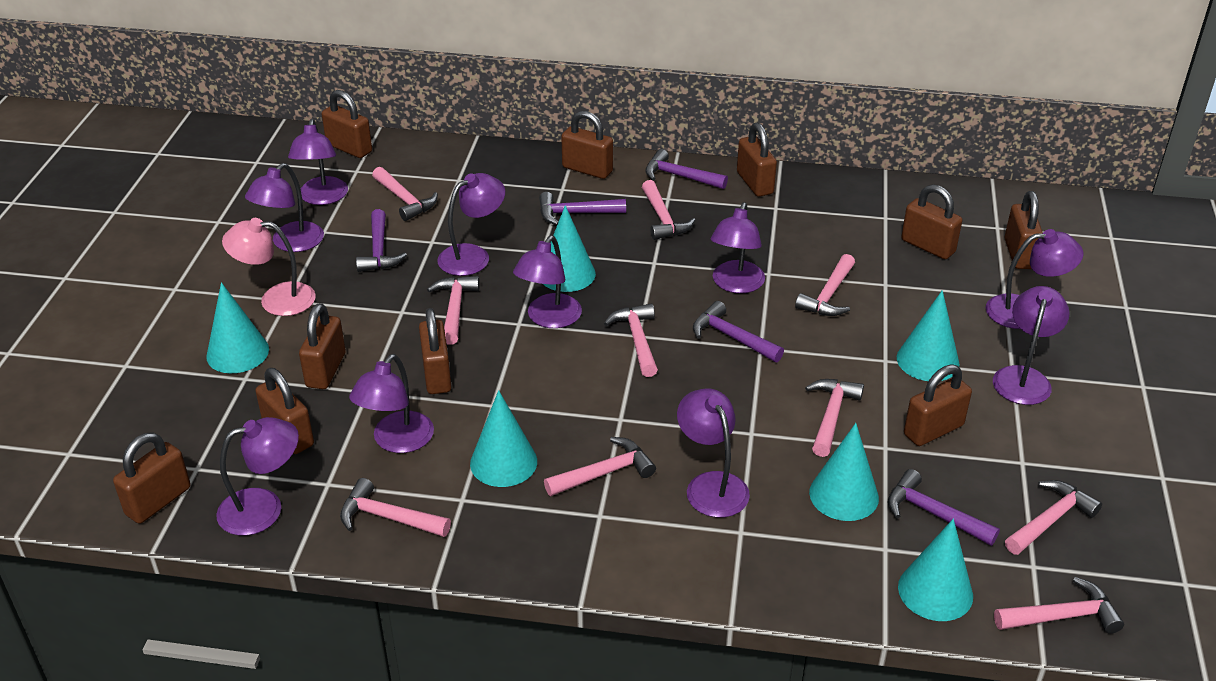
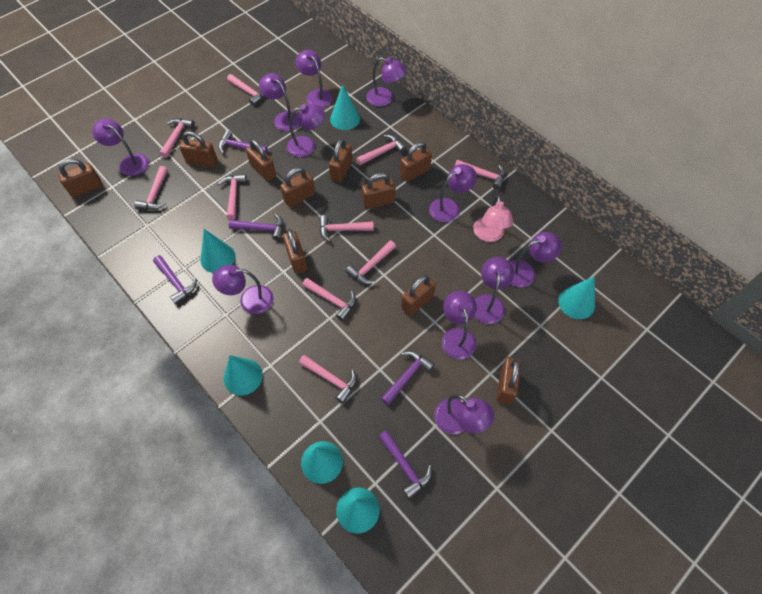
purple lamp: 10 -> 11

